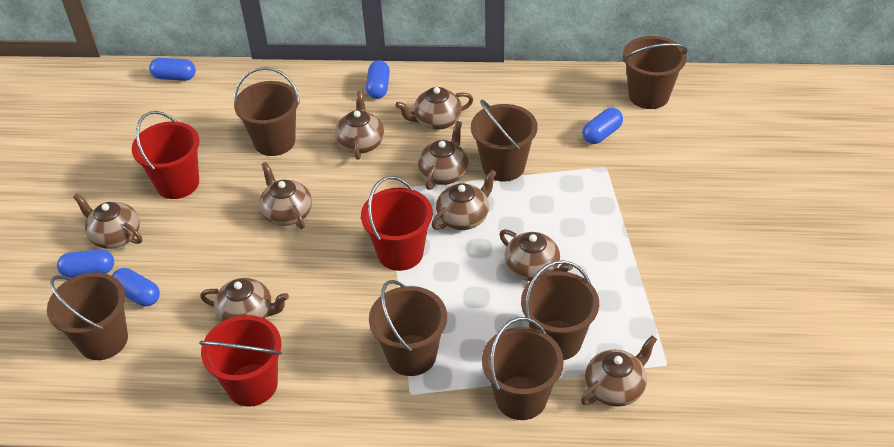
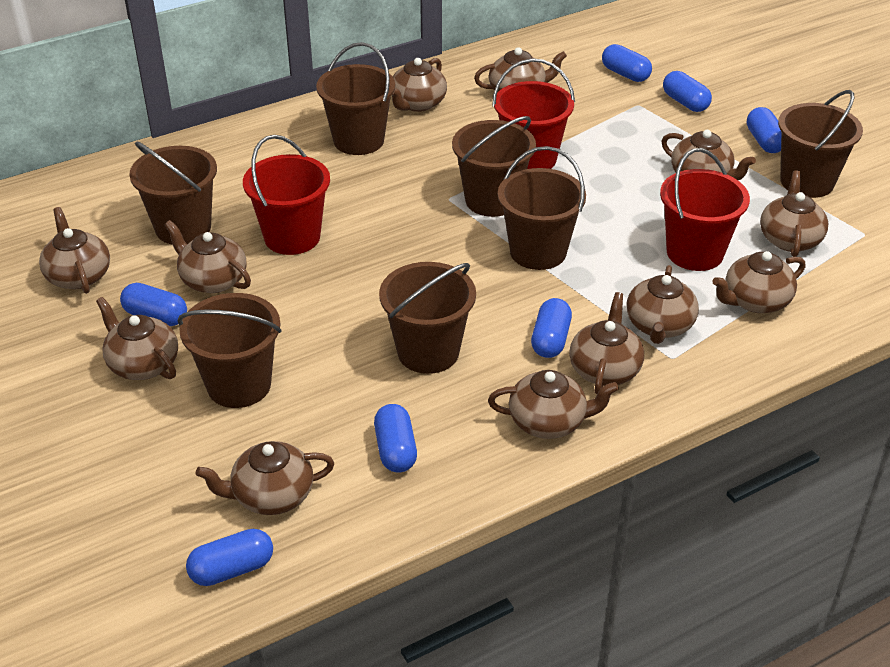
blue capsule: 5 -> 7
brown teapot: 9 -> 12

